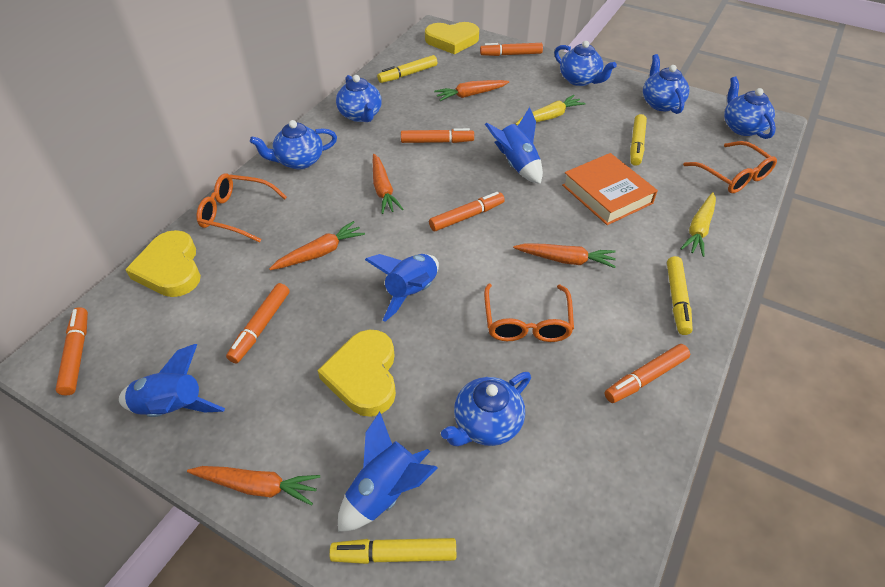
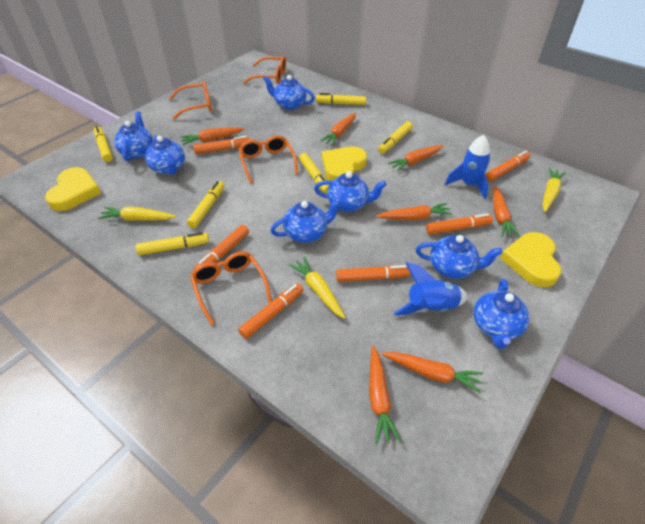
blue rocket: 4 -> 2
blue teapot: 6 -> 7
orange book: 1 -> 0
orange carrot: 5 -> 7
orange glasses: 3 -> 4
yellow carrot: 2 -> 3
yellow marker: 4 -> 6

